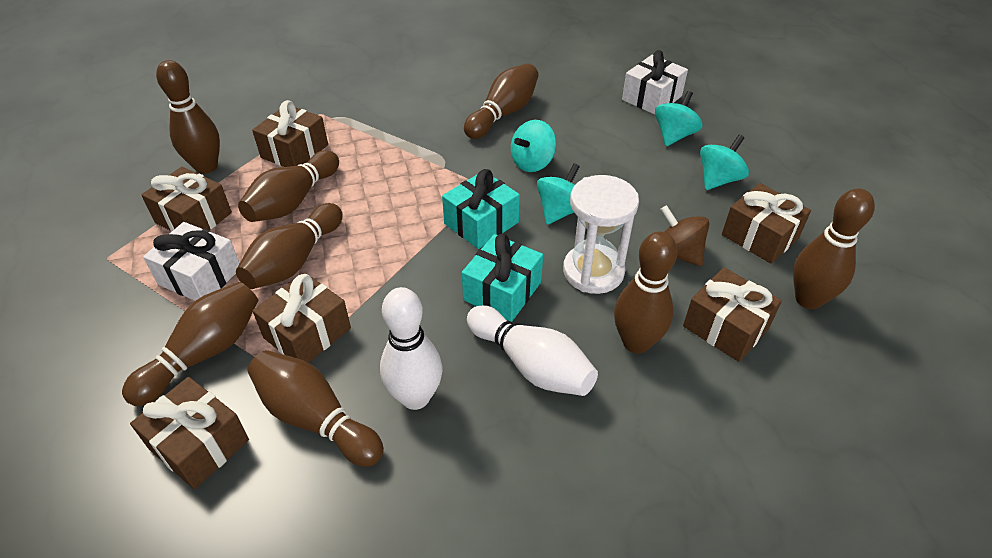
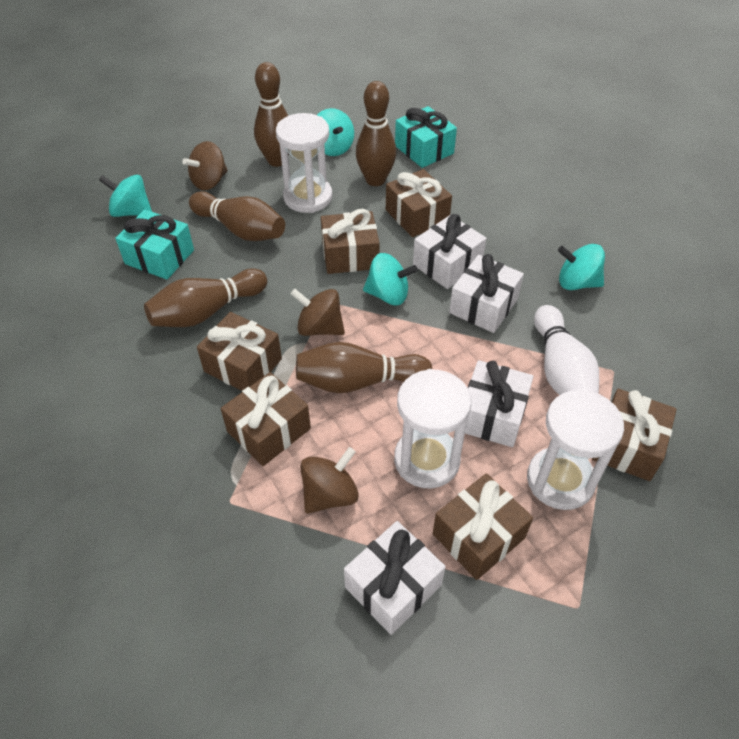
brown bowling pin: 8 -> 5
brown spinning top: 1 -> 3
white bowling pin: 2 -> 1
white gift: 2 -> 4
white hourglass: 1 -> 3

